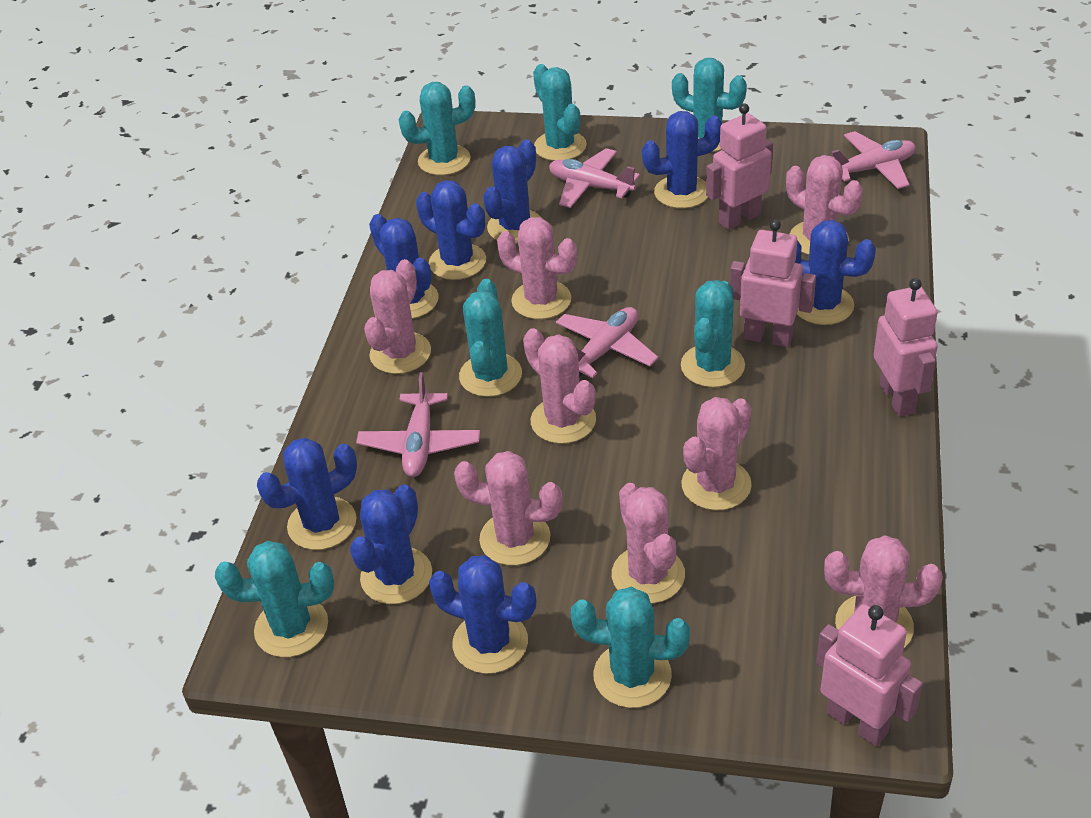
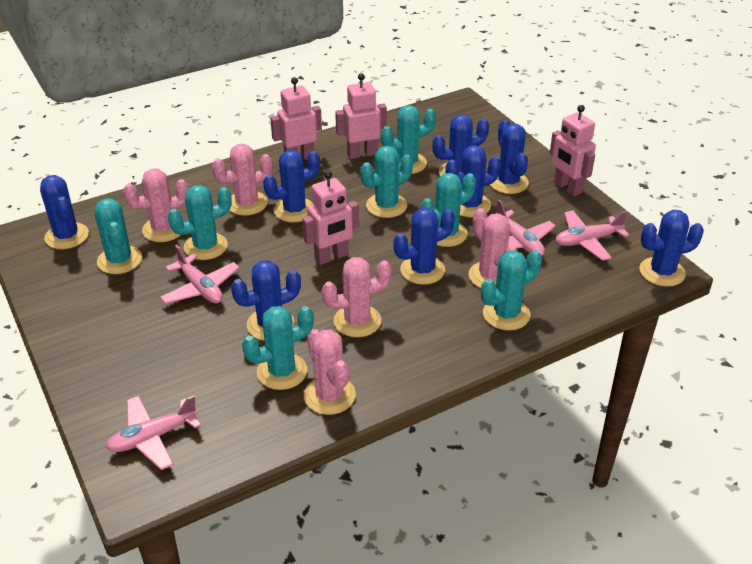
pink cactus: 8 -> 5

